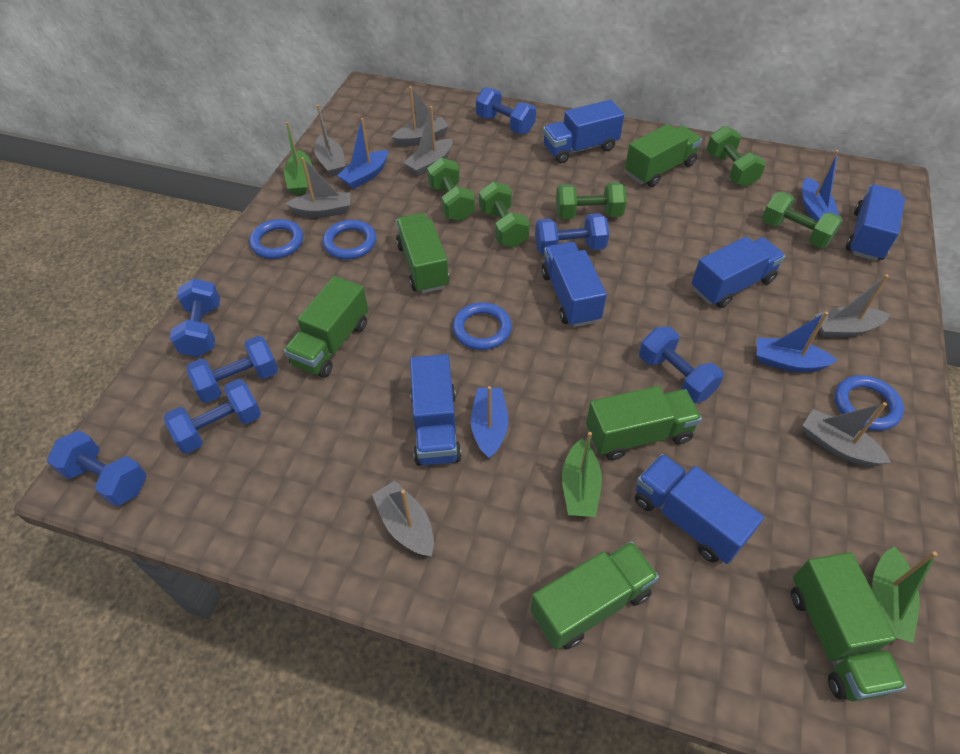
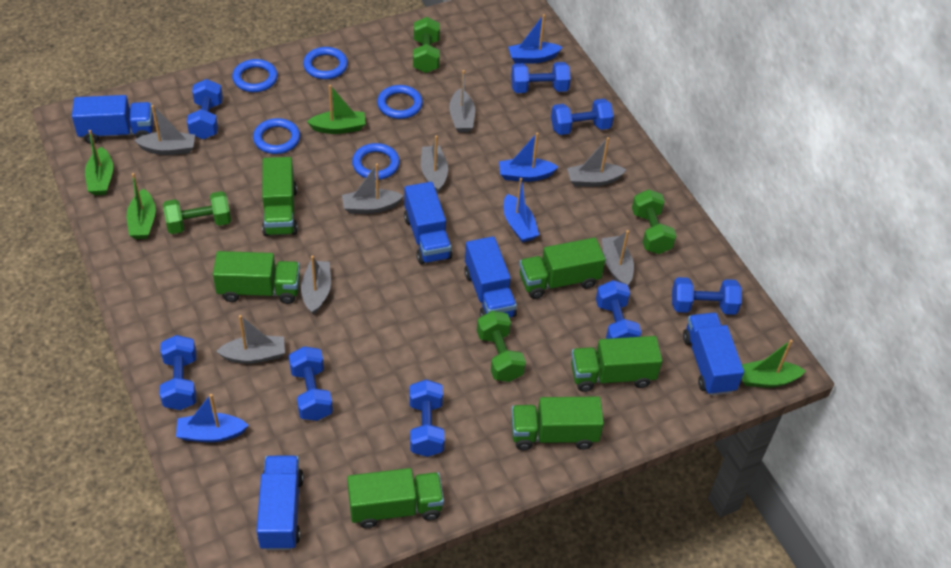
blue dumbbell: 7 -> 8
blue ring: 4 -> 5
blue truck: 6 -> 5
green boat: 3 -> 4
green dumbbell: 5 -> 4
grey boat: 7 -> 8

